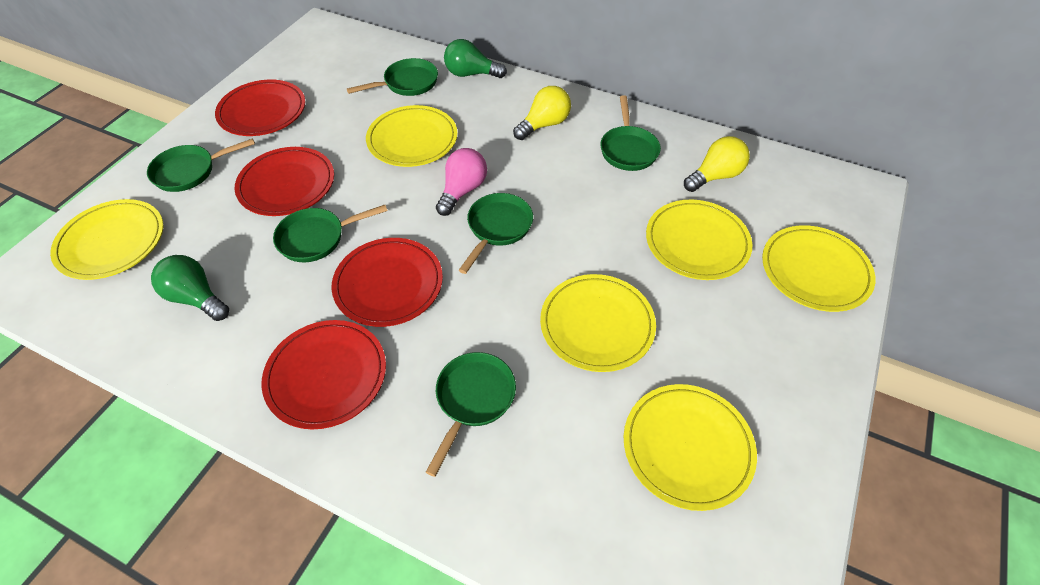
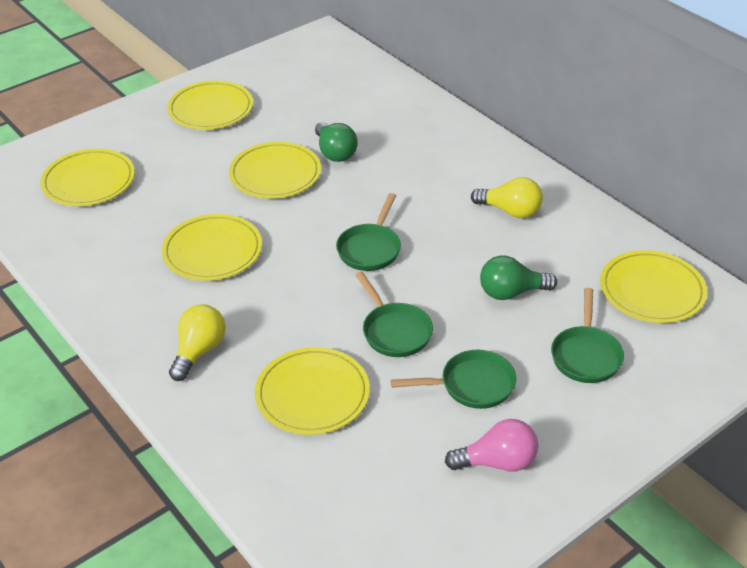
green pan: 6 -> 4
red plate: 4 -> 0

